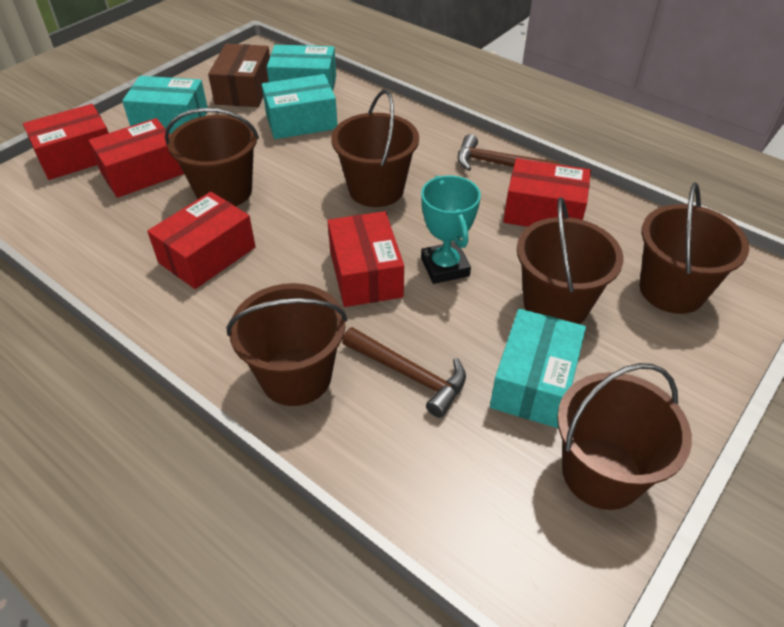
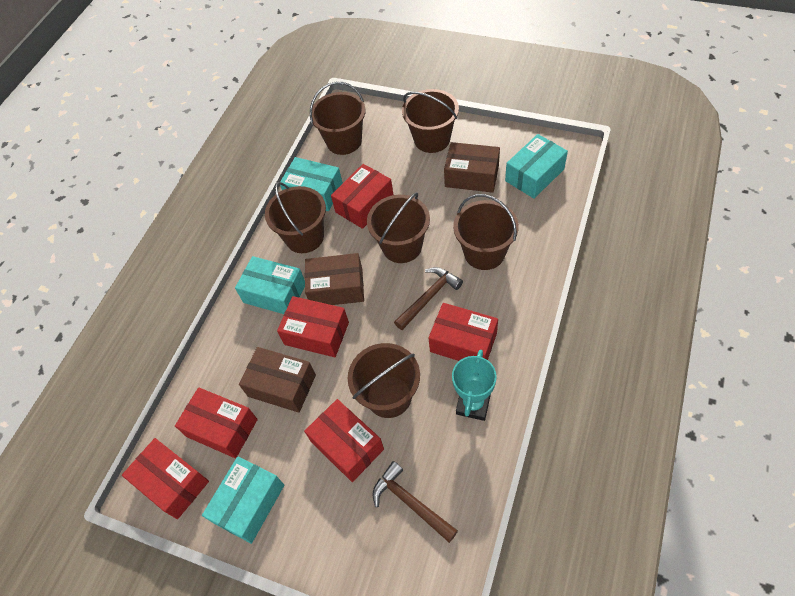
brown box: 1 -> 3
red box: 5 -> 6

